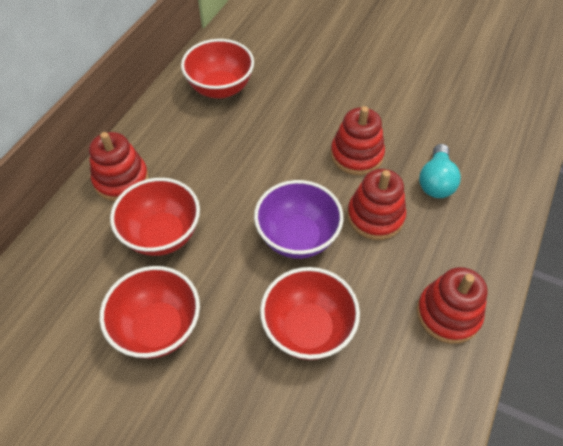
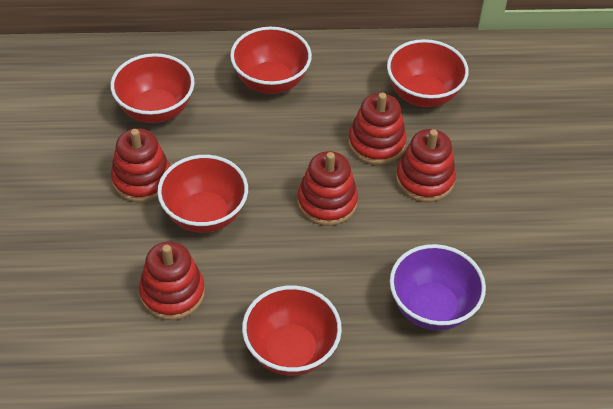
red bowl: 4 -> 5
red stacking toy: 4 -> 5
turquoise light bulb: 1 -> 0

